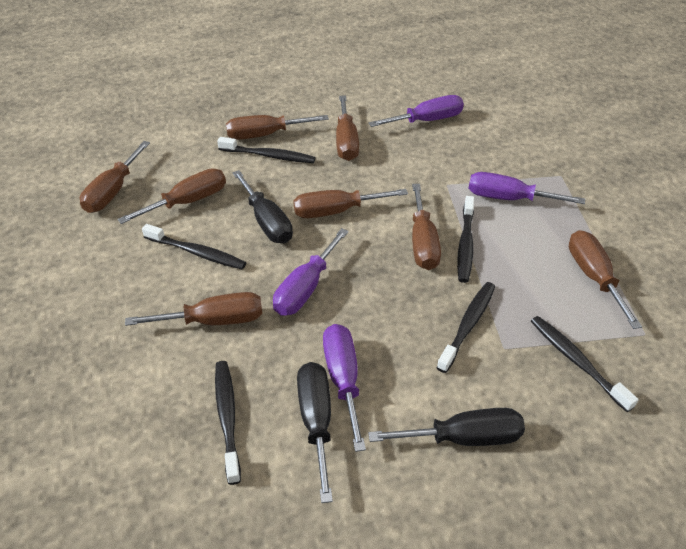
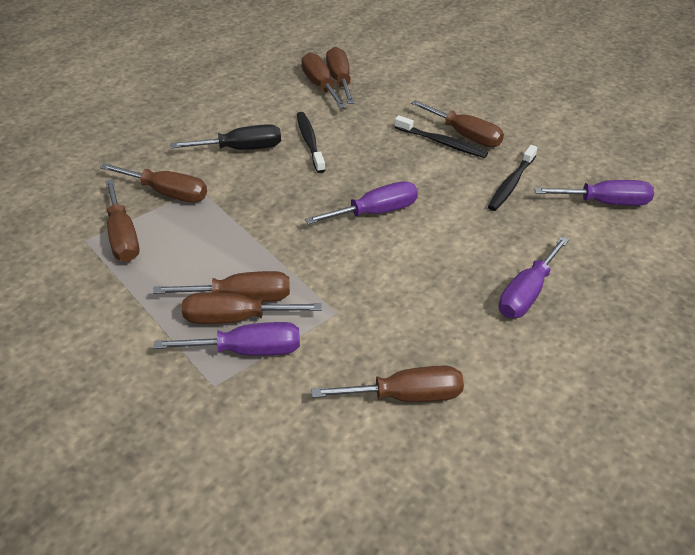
black screwdriver: 3 -> 1
black toothbrush: 6 -> 3

